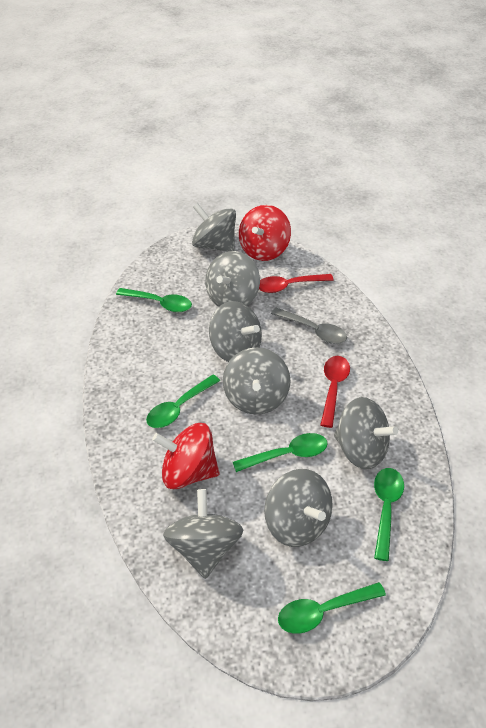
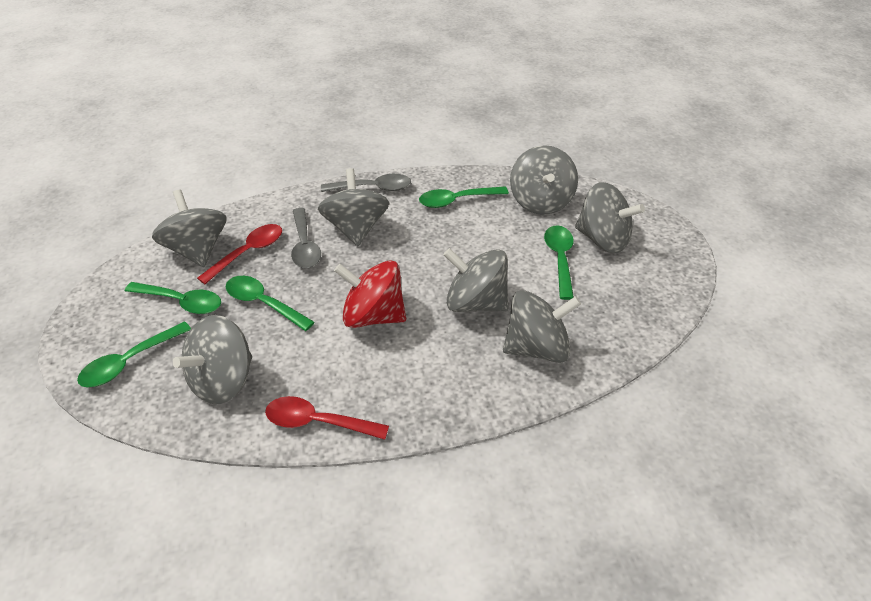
grey spoon: 1 -> 2
red spinning top: 2 -> 1

